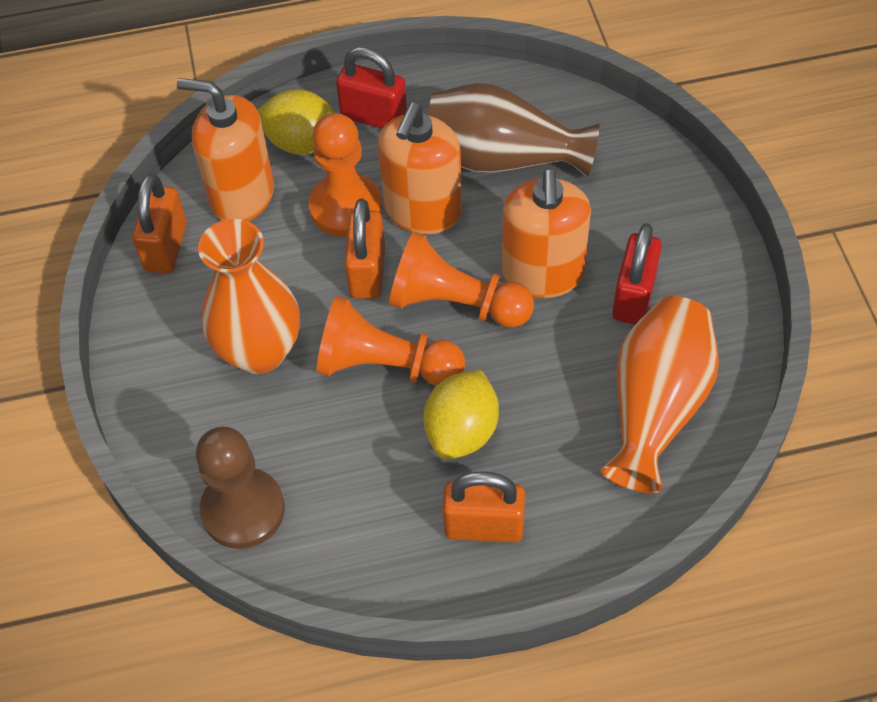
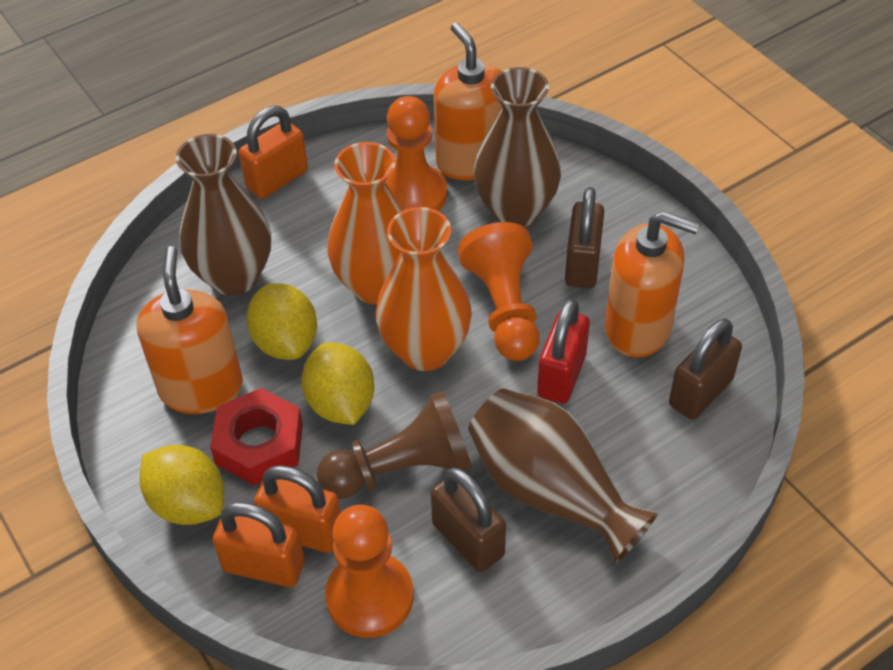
brown padlock: 0 -> 3
brown vase: 1 -> 3
red nut: 0 -> 1
red padlock: 2 -> 1
yellow lemon: 2 -> 3

